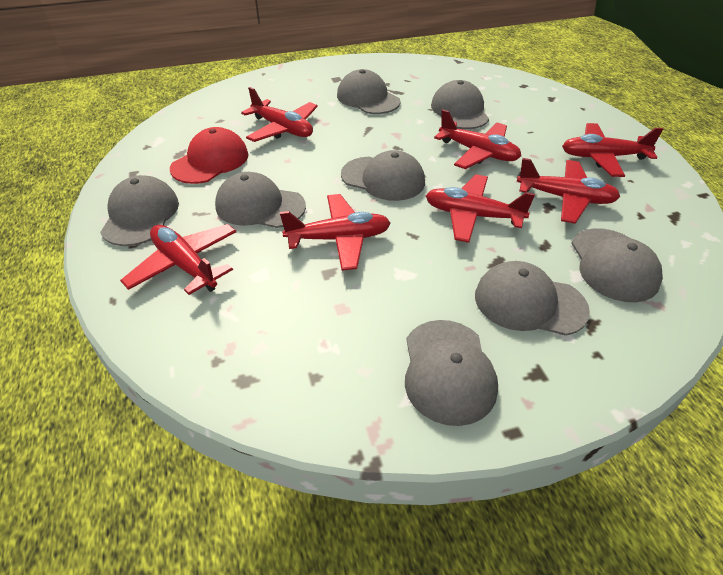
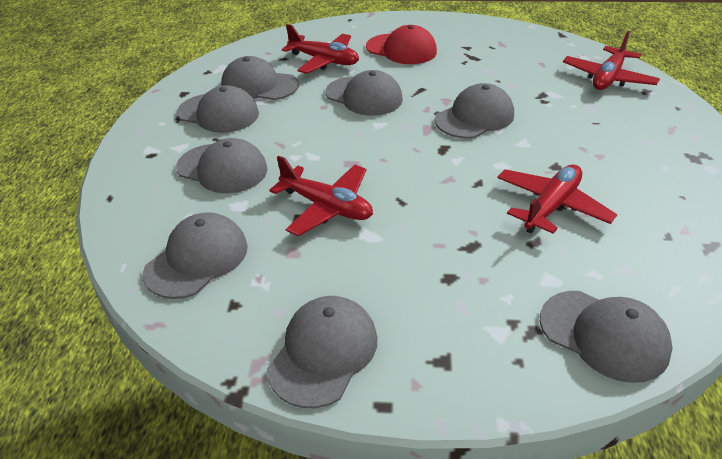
red plane: 7 -> 4

